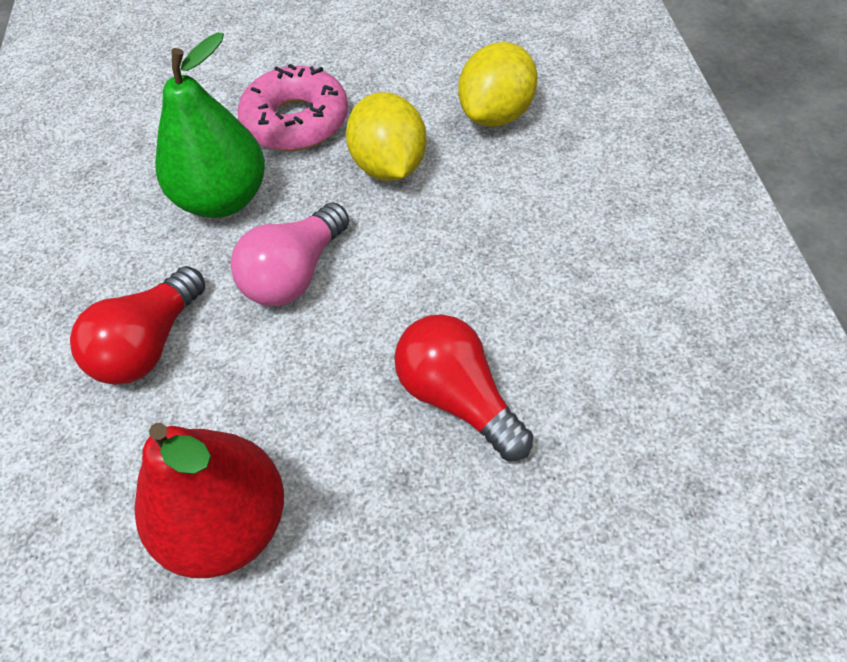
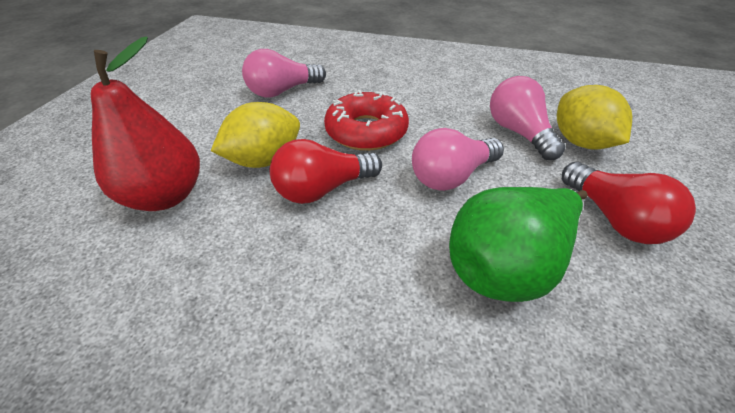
pink donut: 1 -> 0
pink light bulb: 1 -> 3
red donut: 0 -> 1

